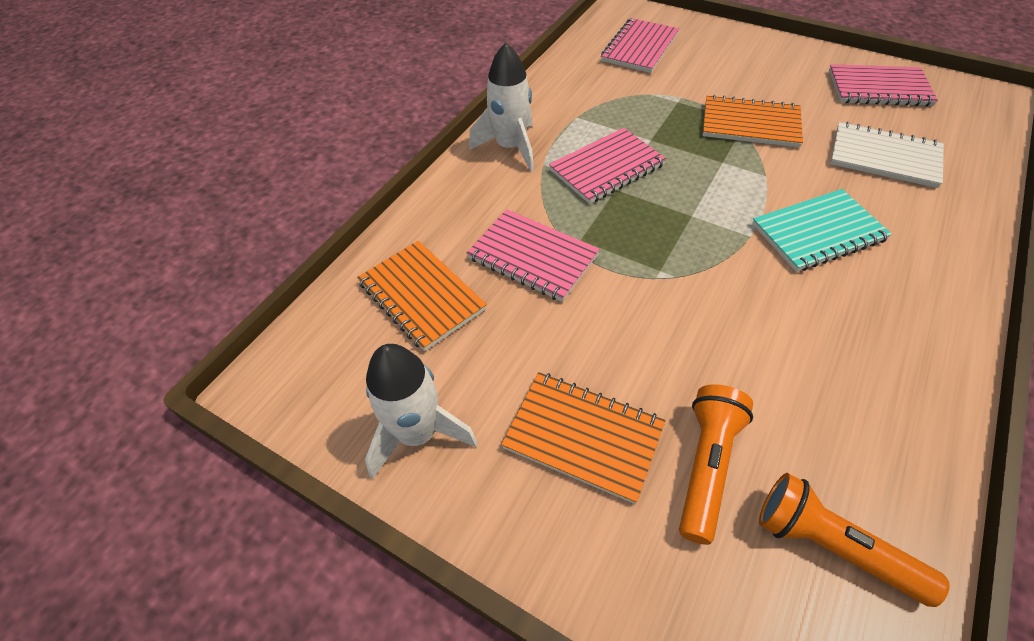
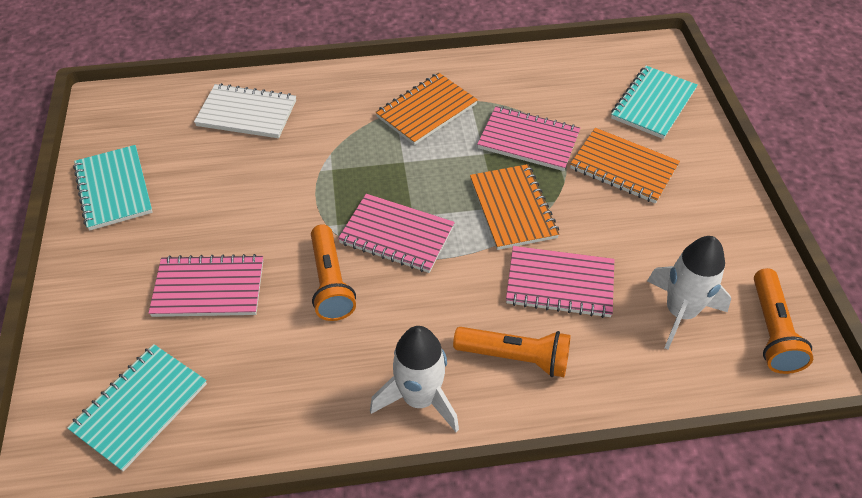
orange flashlight: 2 -> 3
turquoise notebook: 1 -> 3

